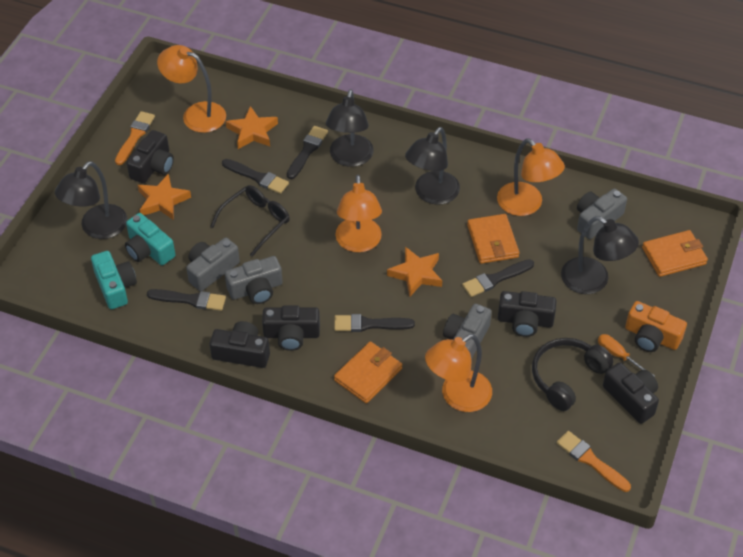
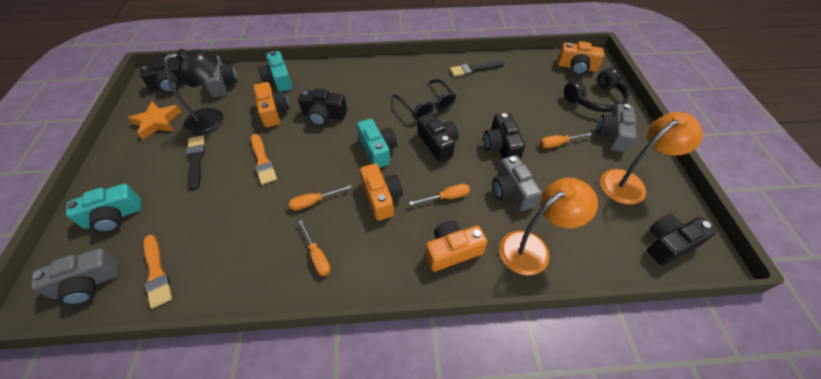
black brush: 5 -> 2
black lamp: 4 -> 1
orange camera: 1 -> 4
orange lamp: 4 -> 2
orange screwdriver: 1 -> 4
orange star: 3 -> 1
orange wallet: 3 -> 0
turquoise camera: 2 -> 3

